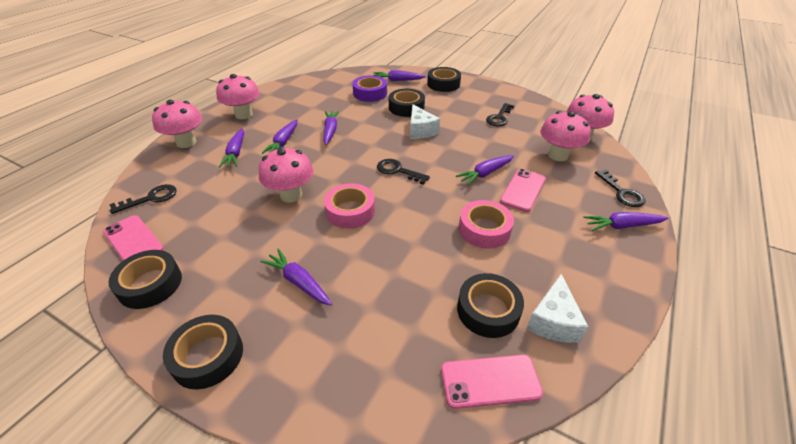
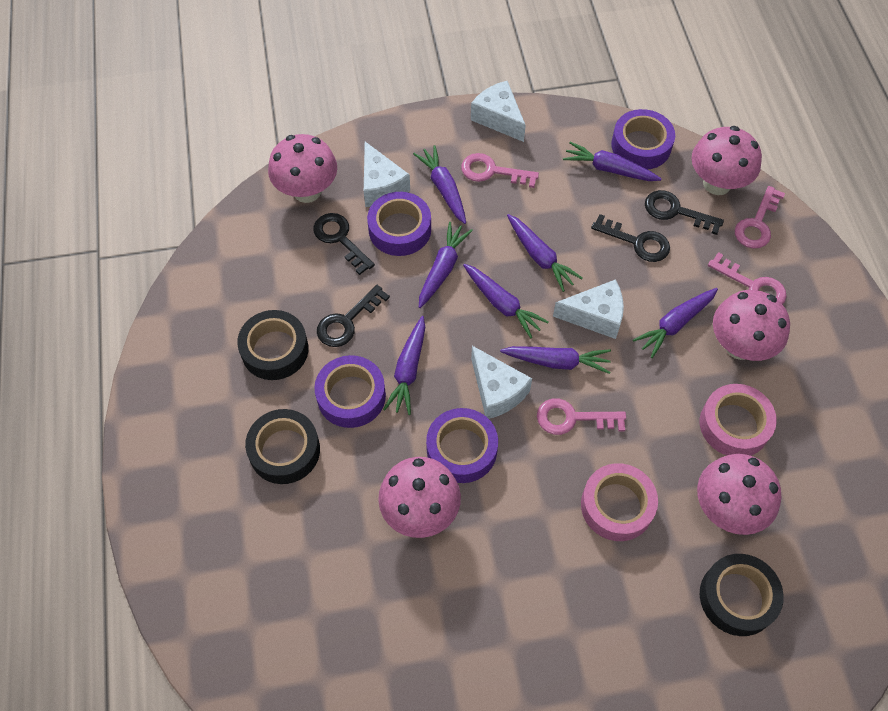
black tape: 5 -> 3
pink key: 0 -> 4
pink phone: 3 -> 0
purple carrot: 7 -> 8
purple tape: 1 -> 4
white cheese: 2 -> 4

